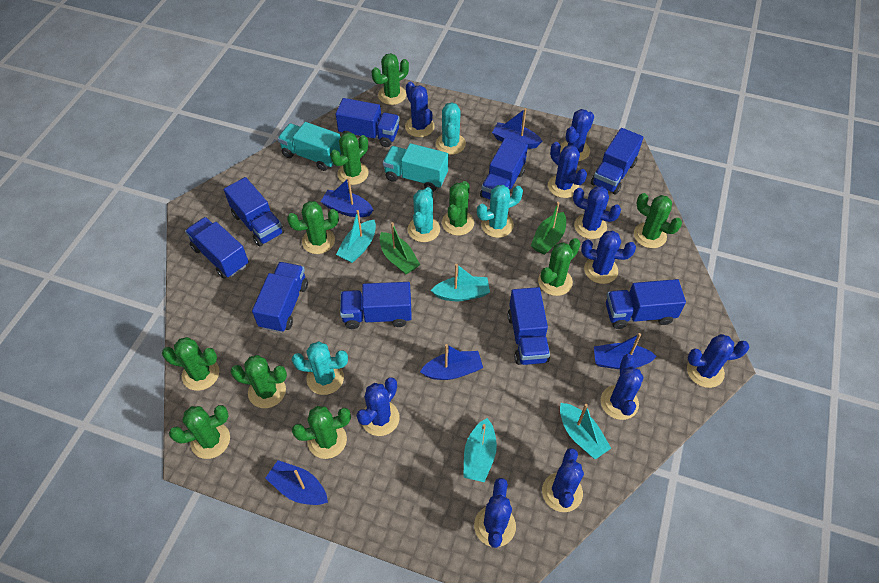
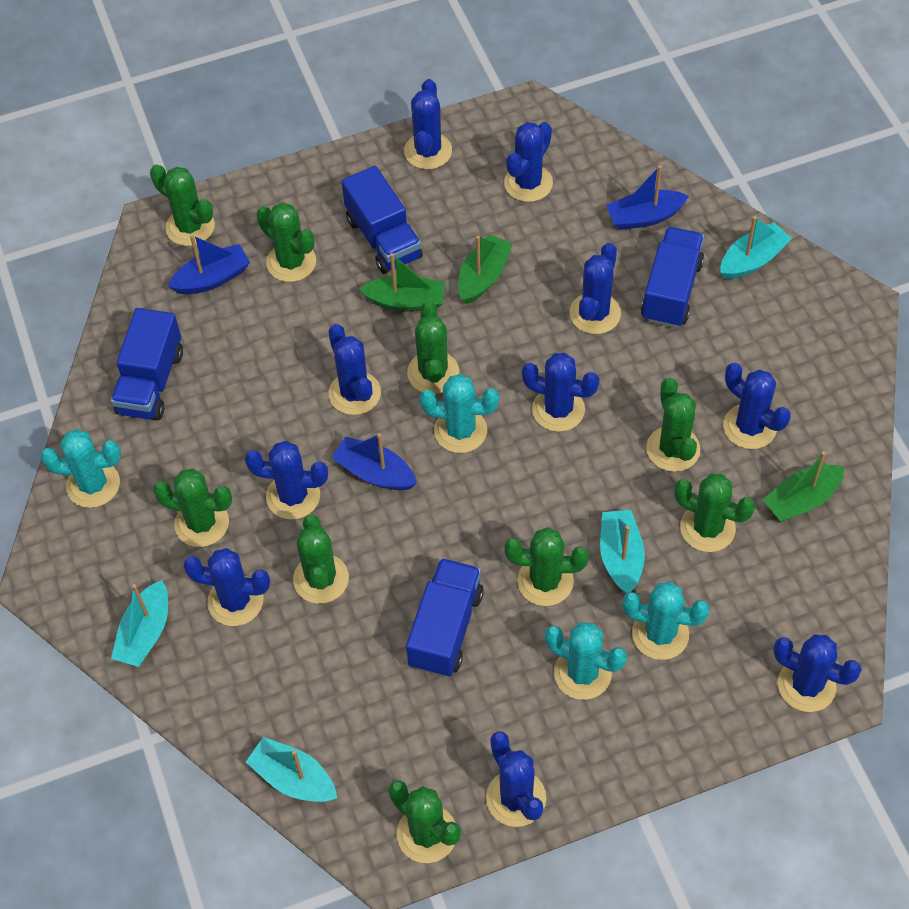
blue boat: 5 -> 3
blue truck: 9 -> 4
green boat: 2 -> 3
green cactus: 10 -> 9
turquoise truck: 2 -> 0

